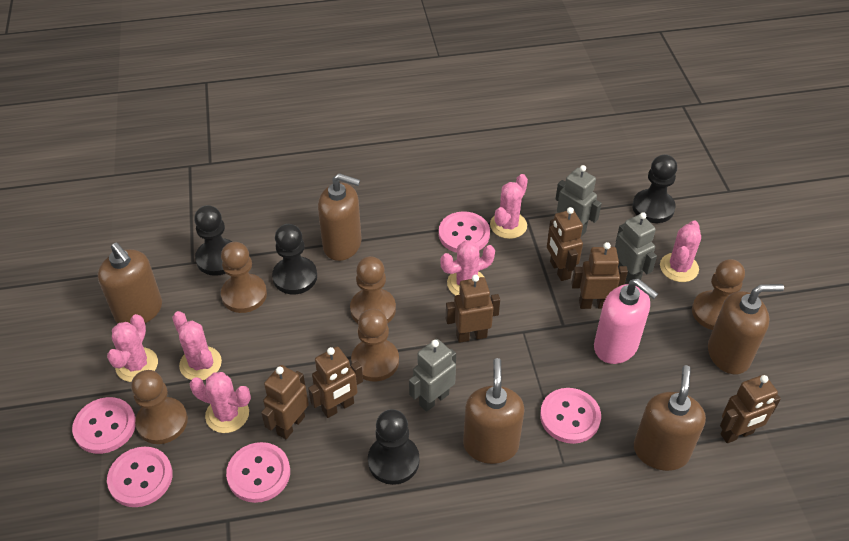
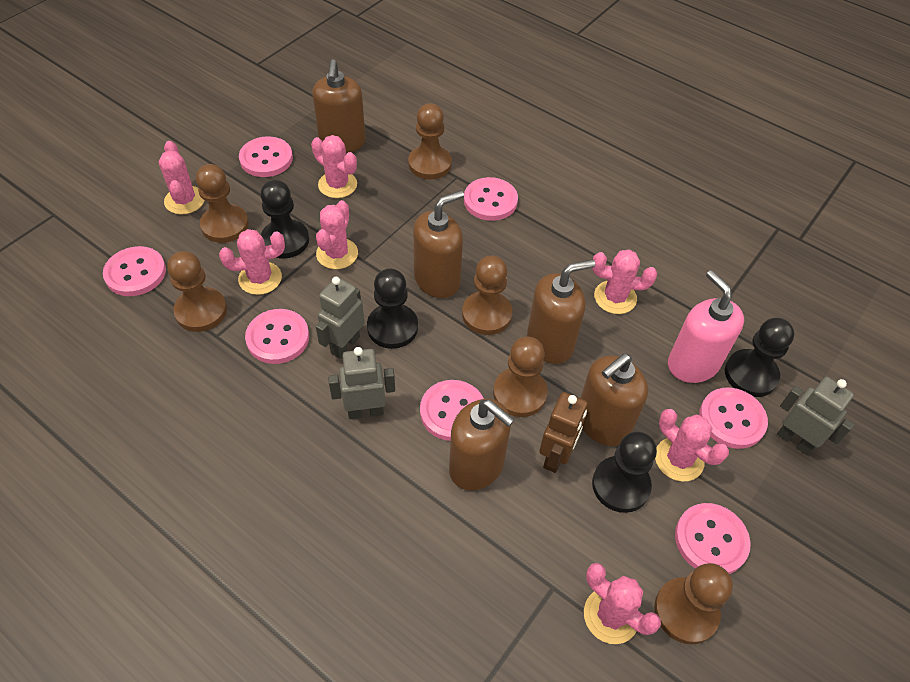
brown pawn: 5 -> 6
brown robot: 6 -> 1
pink button: 5 -> 7
pink cactus: 6 -> 7

